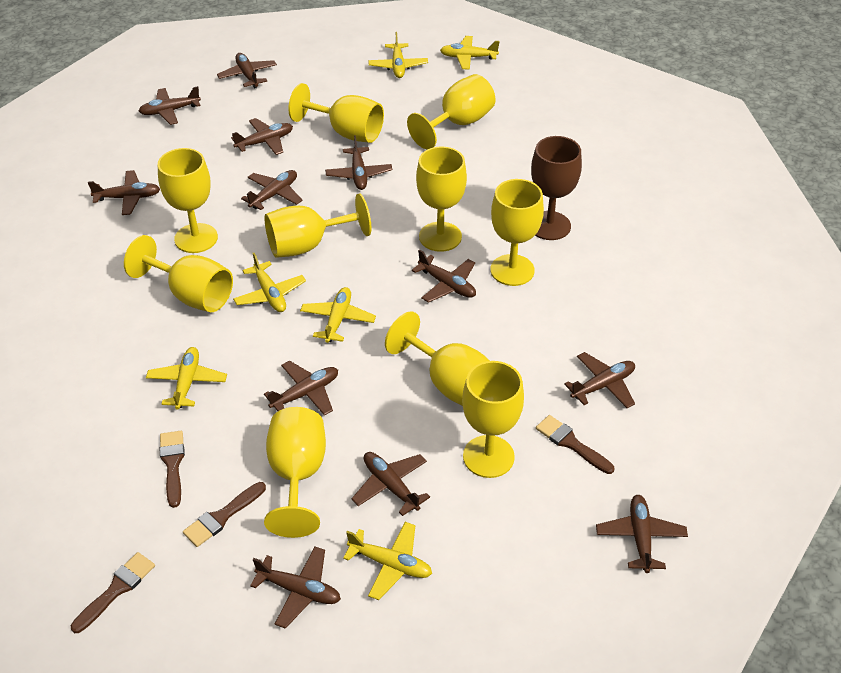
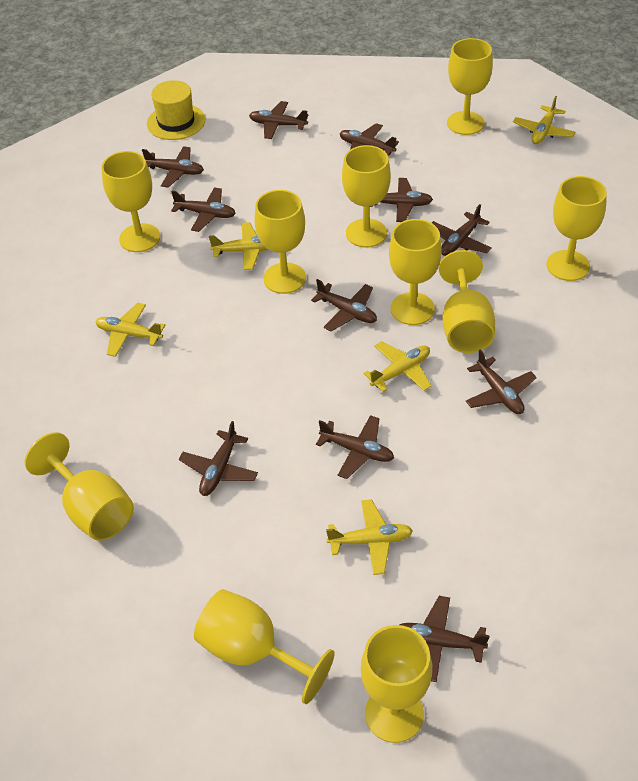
brown brush: 4 -> 0
brown goblet: 1 -> 0
brown plane: 12 -> 11
yellow hat: 0 -> 1
yellow plane: 6 -> 5

